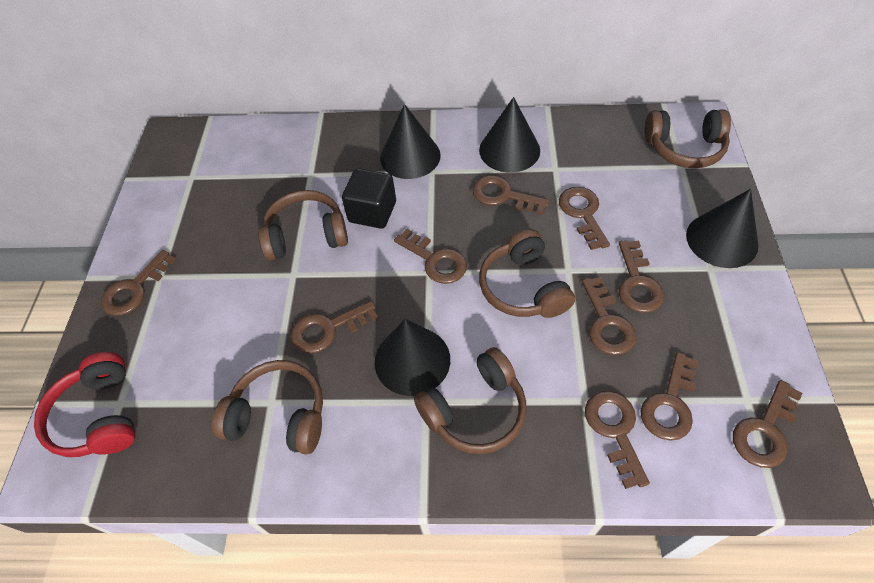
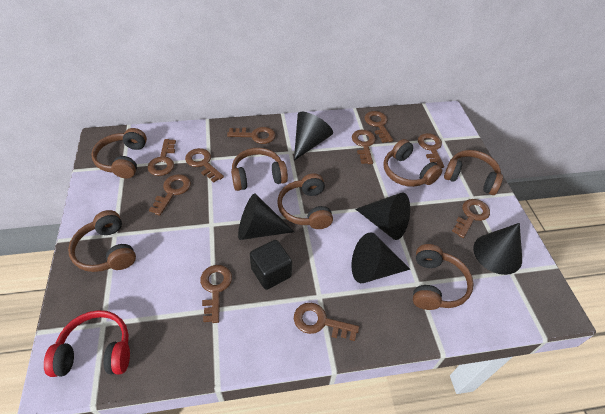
black cone: 4 -> 5
brown headphones: 5 -> 7

